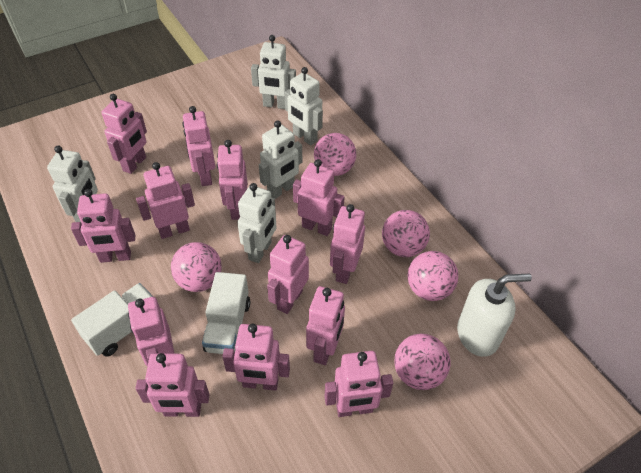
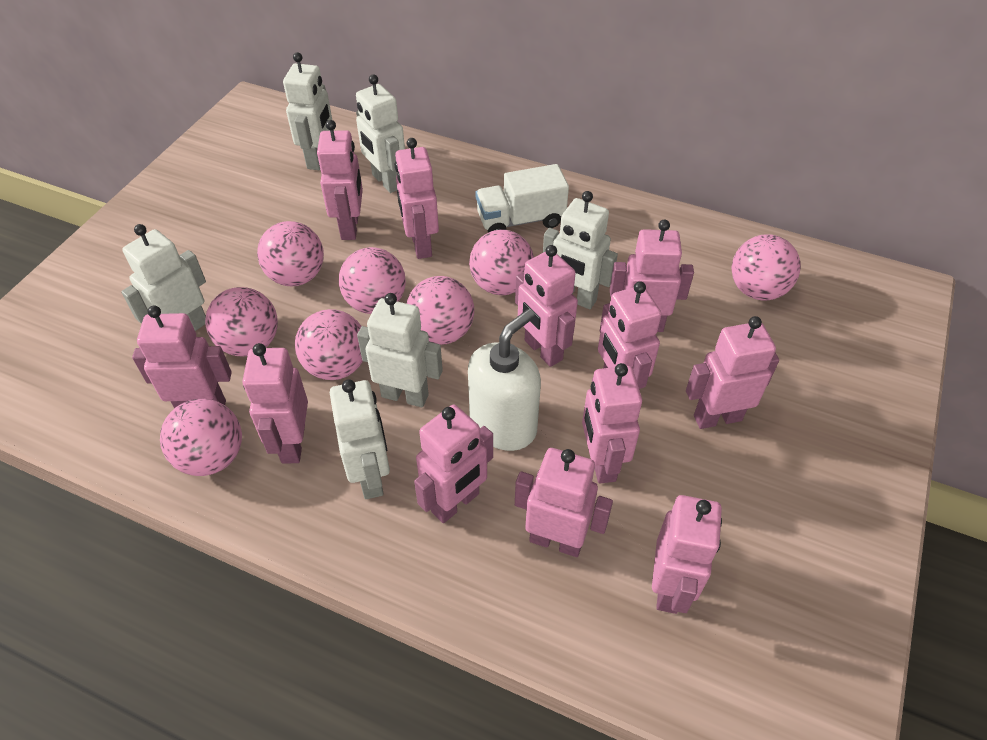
pink ball: 5 -> 8
pink robot: 13 -> 12
white robot: 5 -> 6
white truck: 2 -> 1

